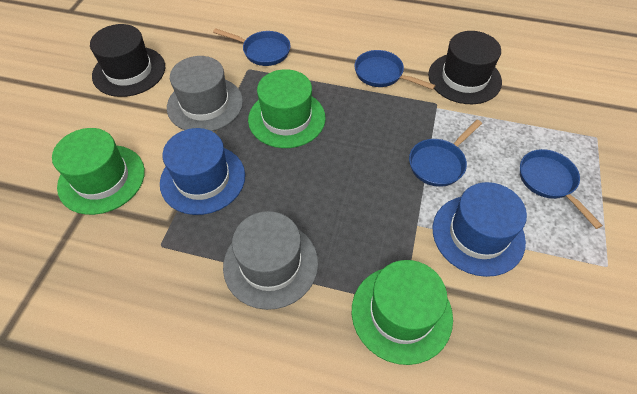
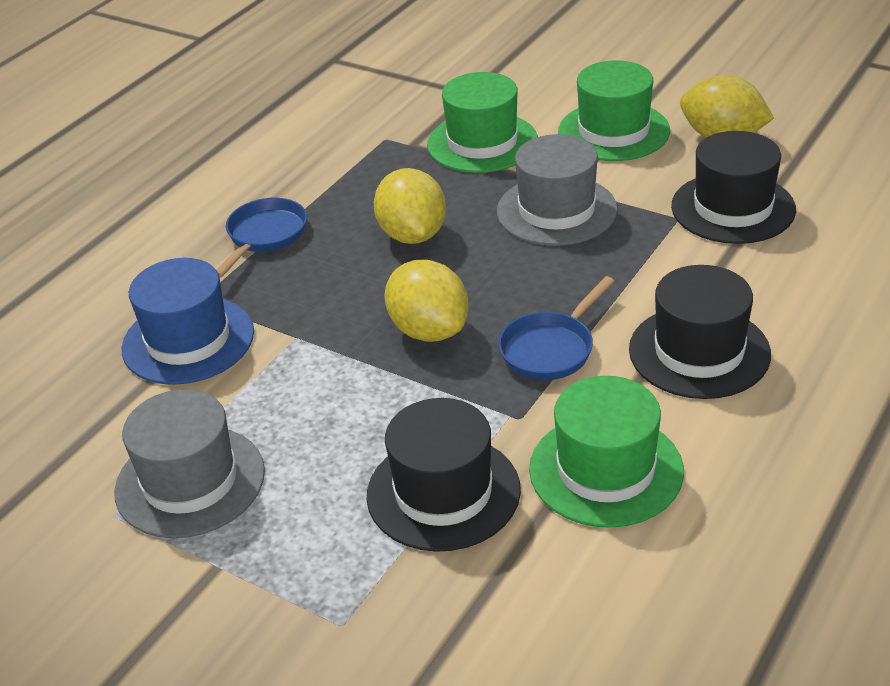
black hat: 2 -> 3
blue hat: 2 -> 1
blue pan: 4 -> 2
yellow lemon: 0 -> 3

